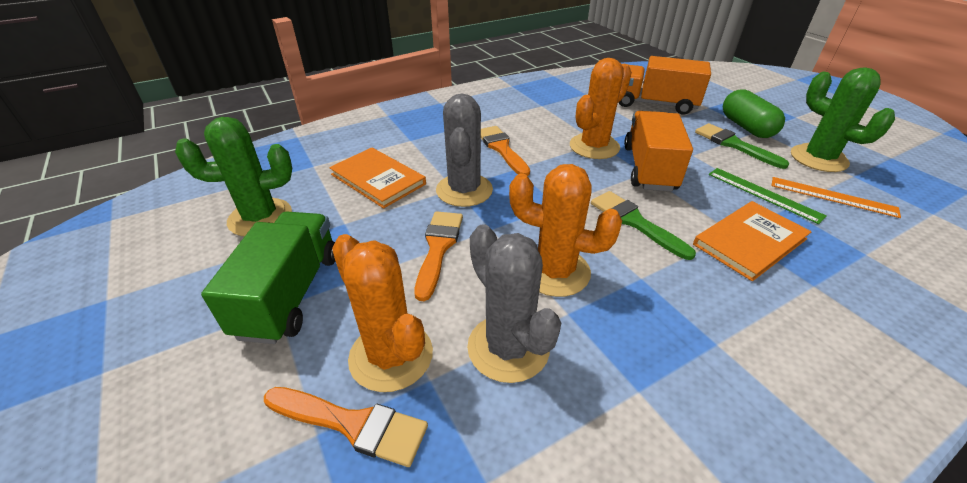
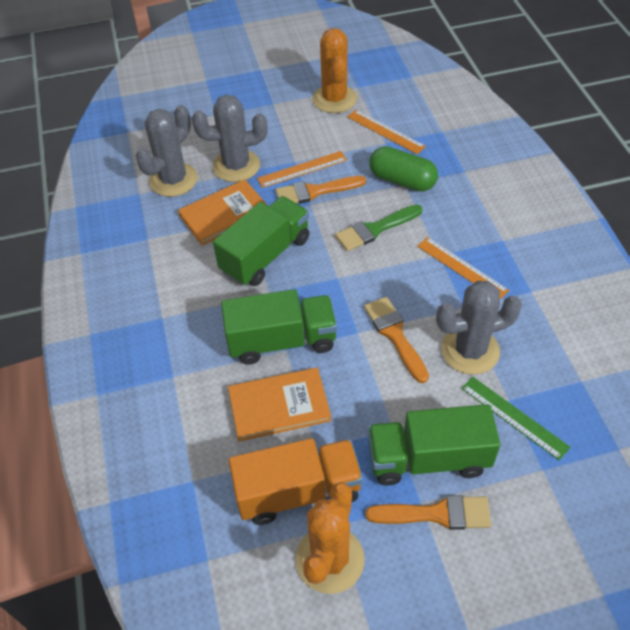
green brush: 2 -> 1
green cactus: 2 -> 0
green truck: 1 -> 3
grey cactus: 2 -> 3
orange cactus: 3 -> 2
orange ruler: 1 -> 3
orange truck: 2 -> 1

